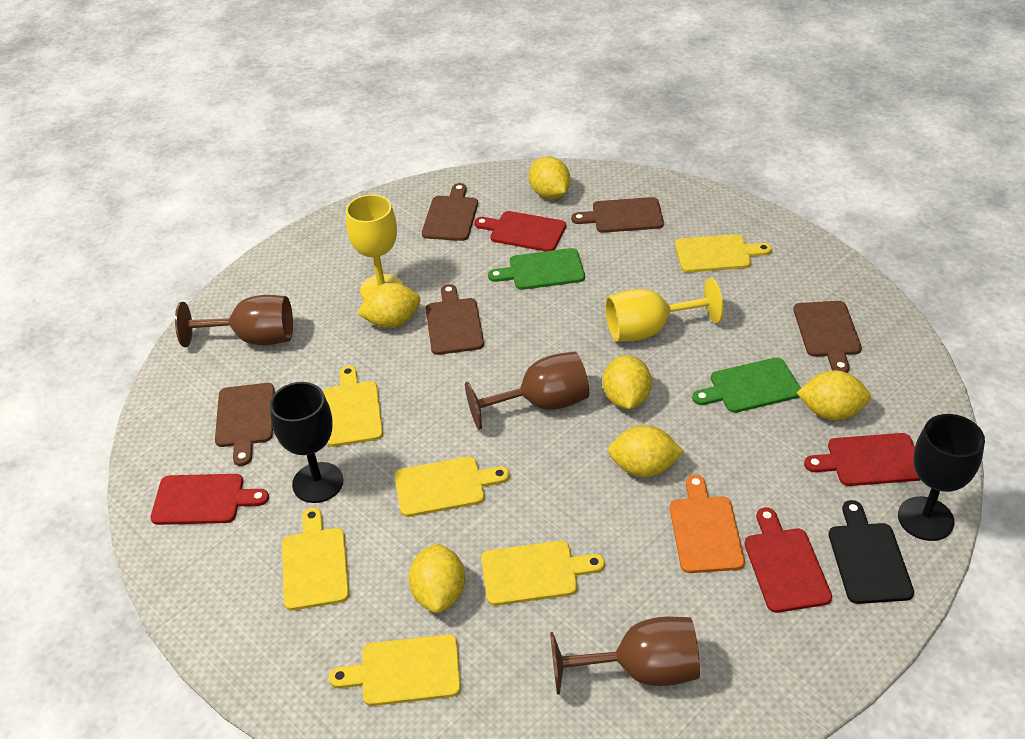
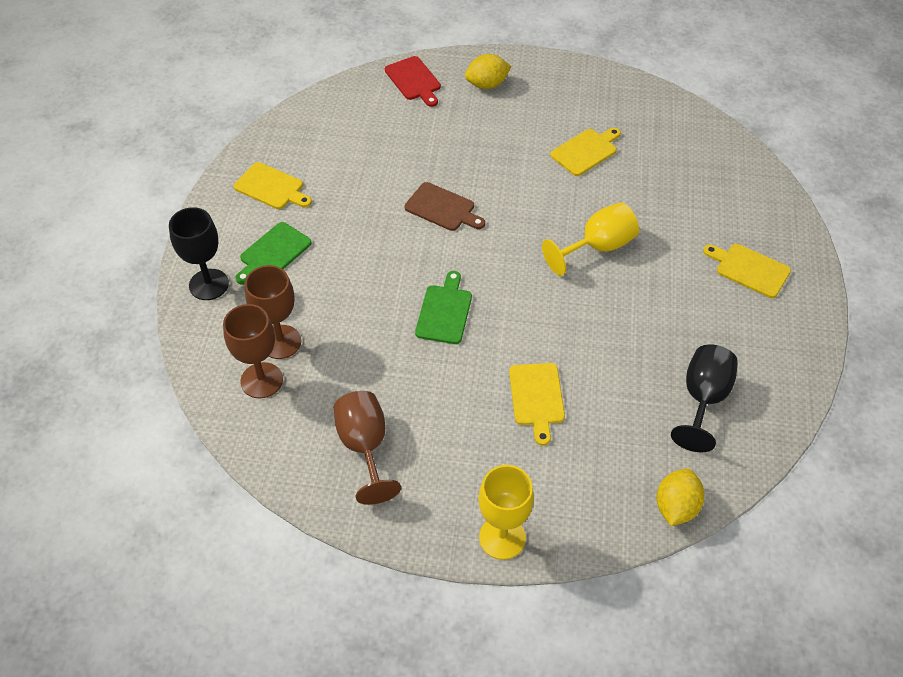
black cutting board: 1 -> 0
brown cutting board: 5 -> 1
orange cutting board: 1 -> 0
red cutting board: 4 -> 1
yellow cutting board: 6 -> 4
yellow lemon: 6 -> 2

